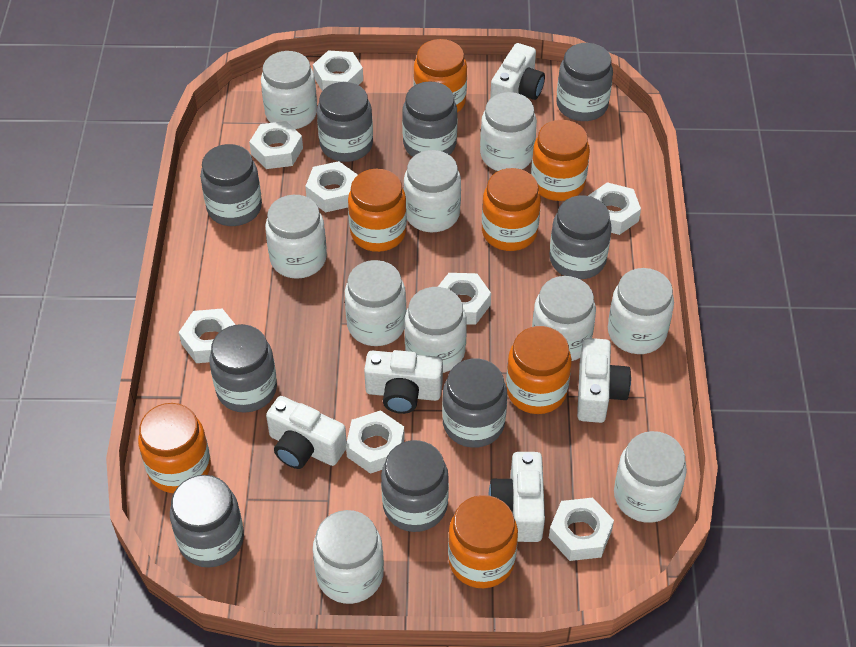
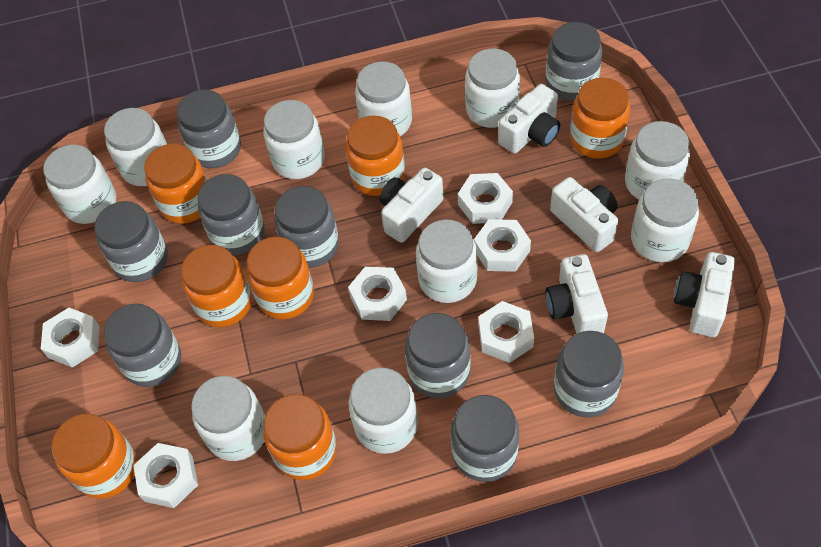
white nut: 8 -> 6

